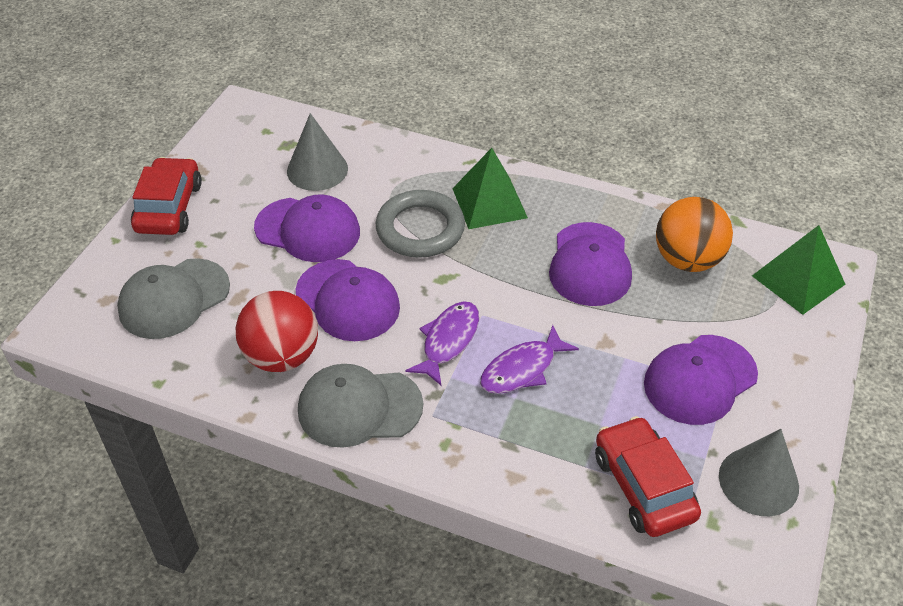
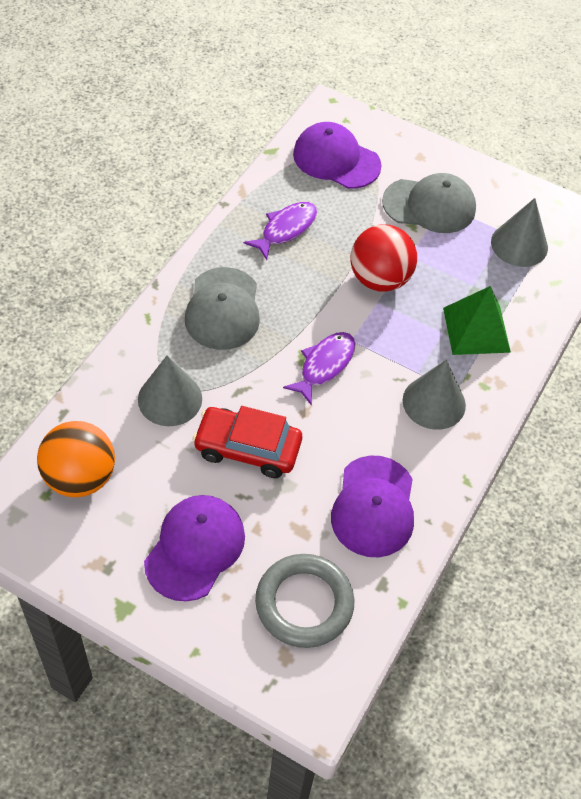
green pyramid: 2 -> 1
grey cone: 2 -> 3
purple cap: 4 -> 3
red car: 2 -> 1

